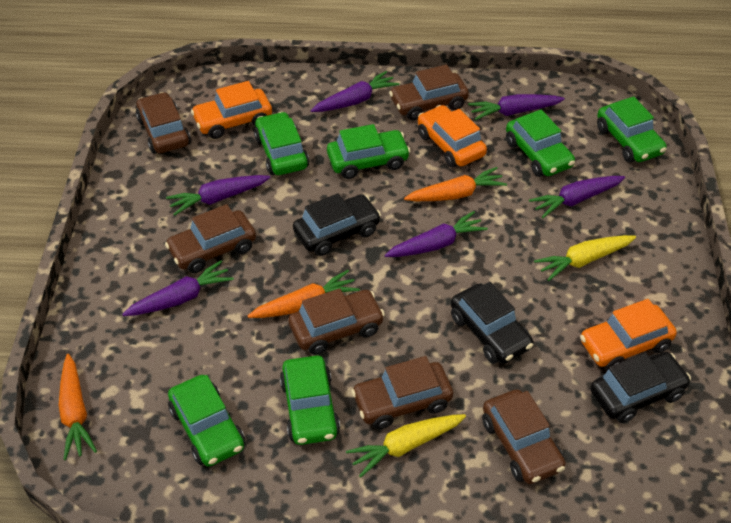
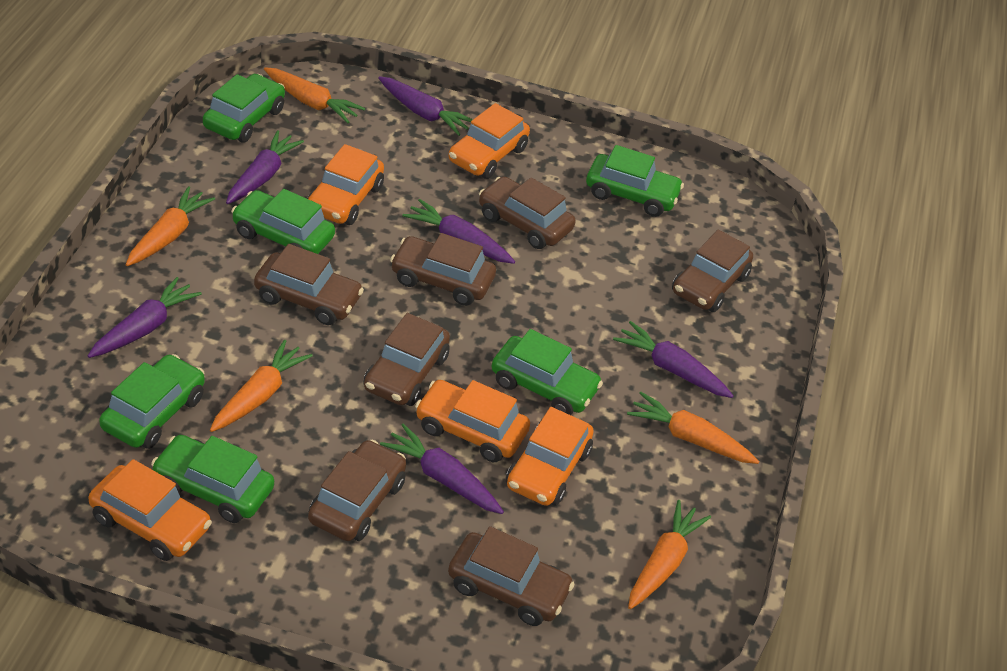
black car: 3 -> 0
brown car: 6 -> 7
orange car: 3 -> 5
orange carrot: 3 -> 5
yellow carrot: 2 -> 0

